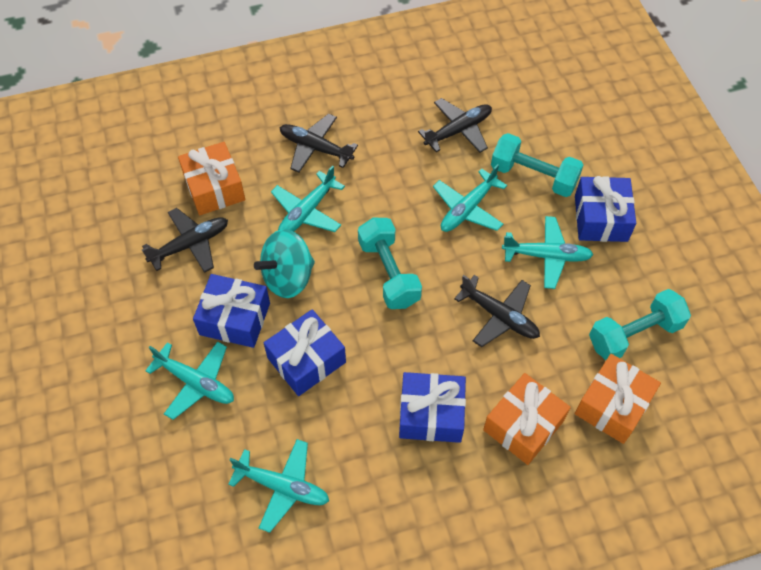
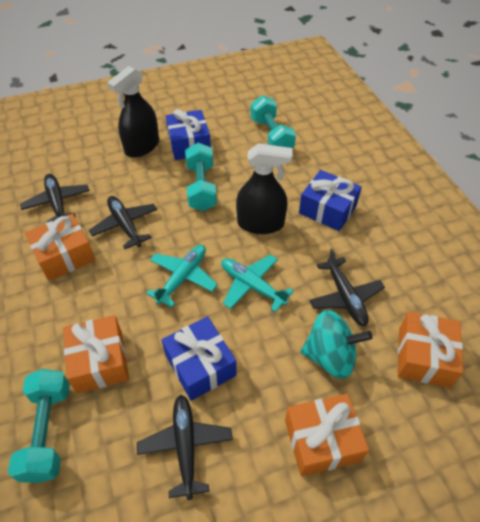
black spray bottle: 0 -> 2
blue gift: 4 -> 3
orange gift: 3 -> 4
turquoise plane: 5 -> 2

